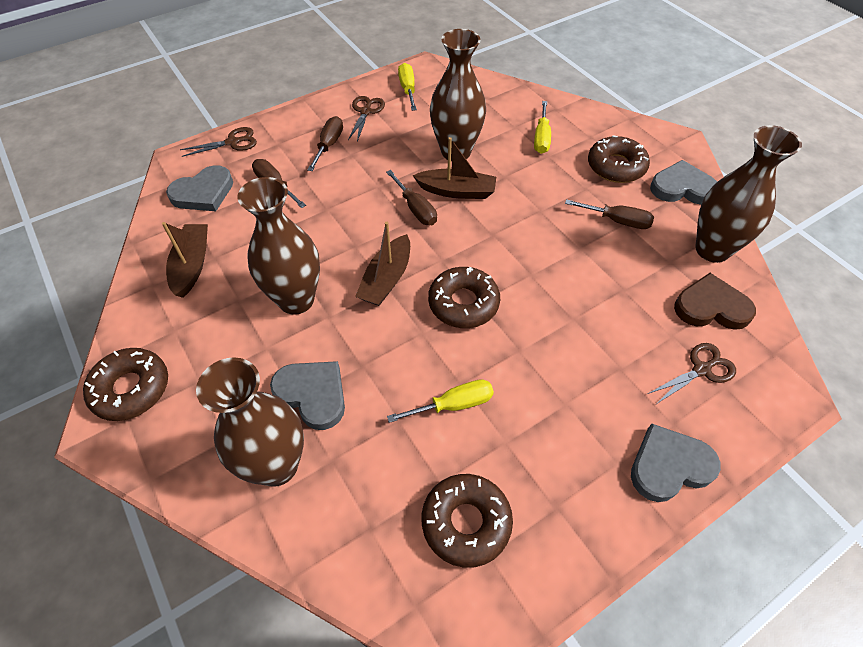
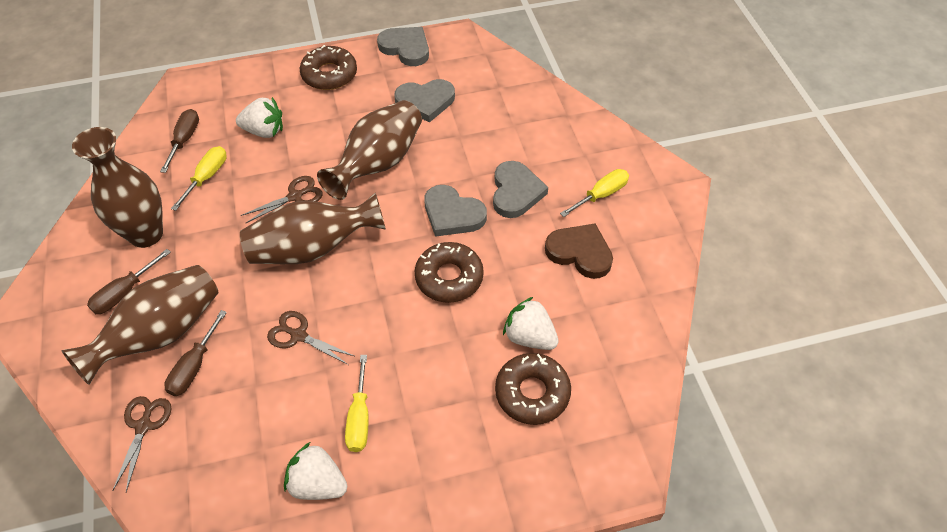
brown boat: 3 -> 0
brown donut: 4 -> 3
brown screwdriver: 4 -> 3
white strawberry: 0 -> 3

